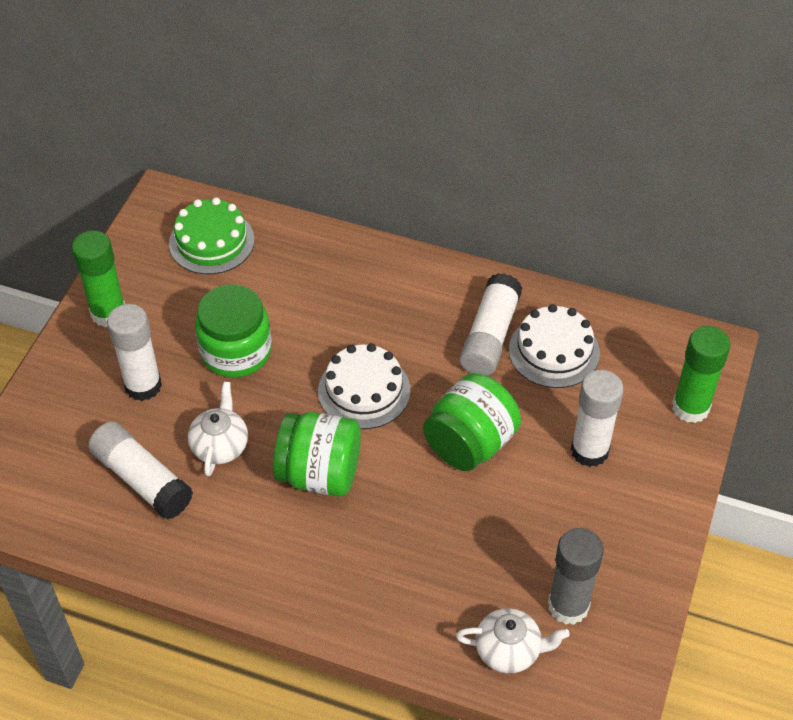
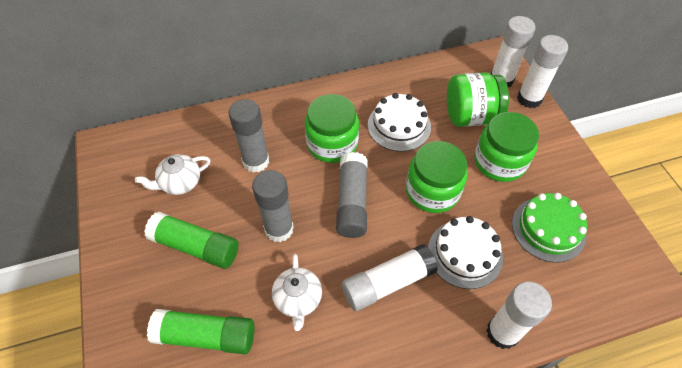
green jar: 3 -> 4
grey glue stick: 1 -> 3

